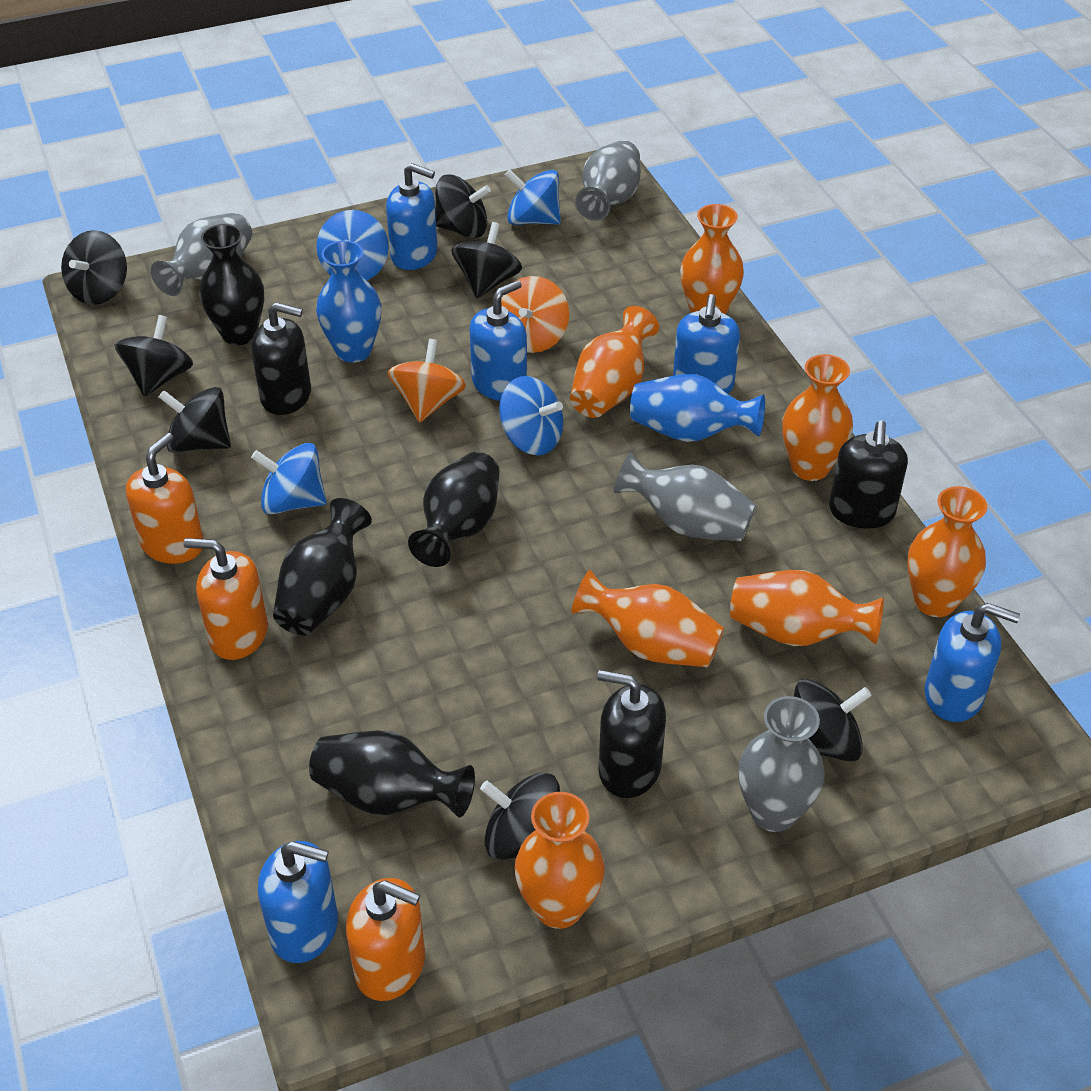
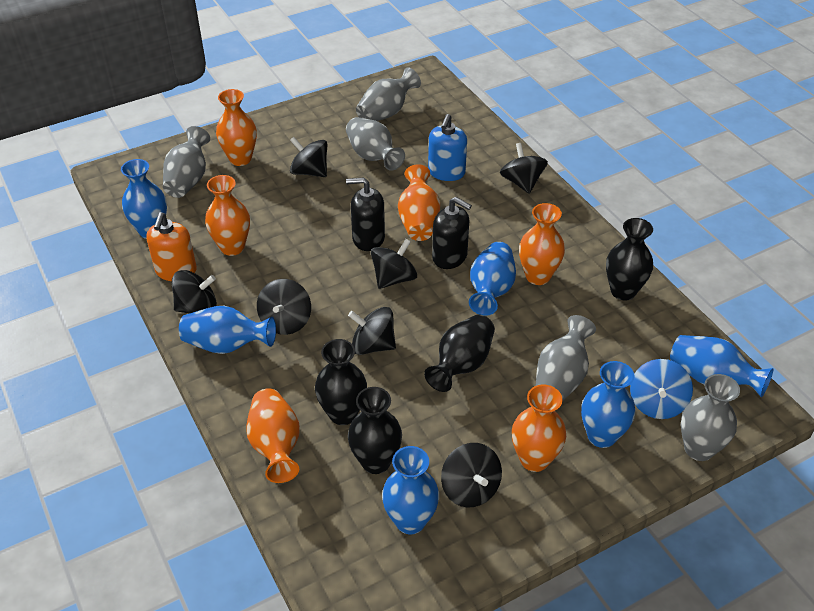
black soap dispenser: 3 -> 2
blue soap dispenser: 5 -> 1
blue spinning top: 4 -> 1
blue vase: 2 -> 6
grey vase: 4 -> 5
orange soap dispenser: 3 -> 1
orange spinning top: 2 -> 0
orange vase: 7 -> 6

